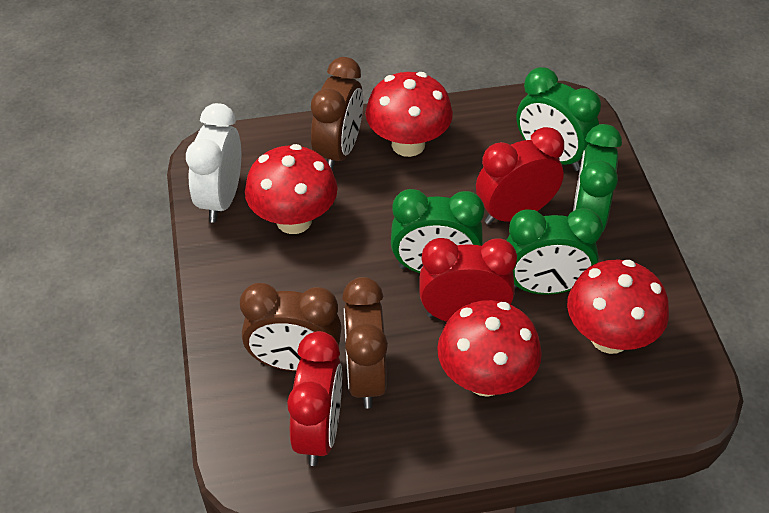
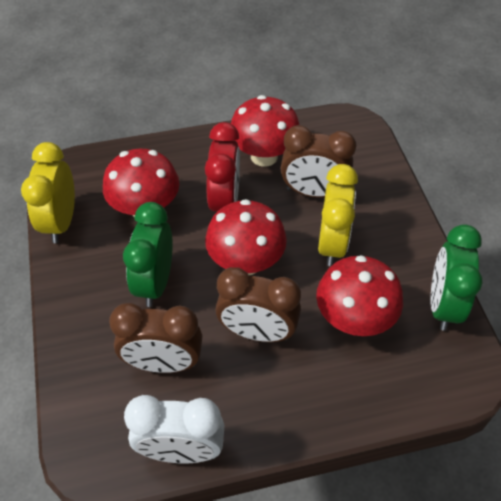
green clock: 4 -> 2
red clock: 3 -> 1
yellow clock: 0 -> 2

